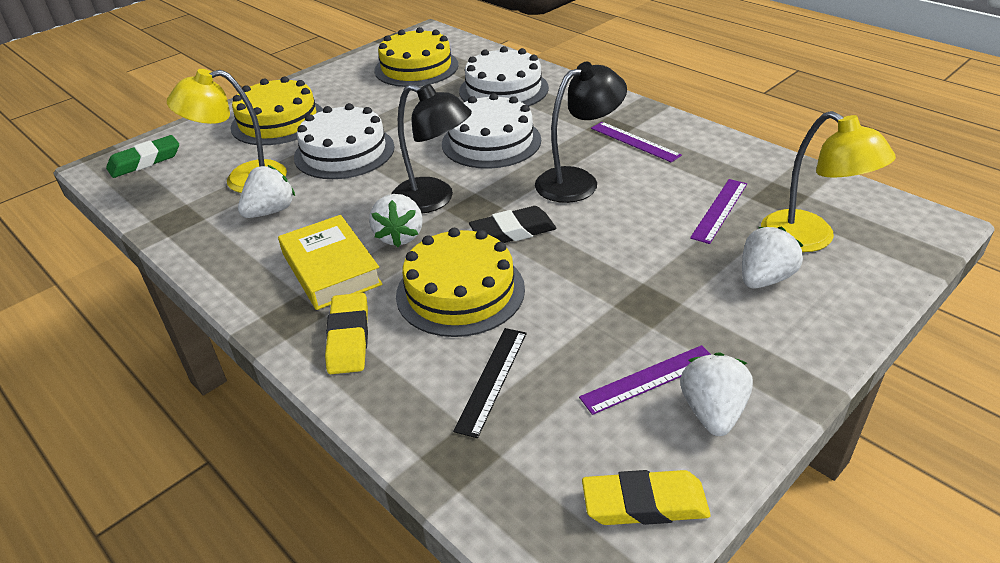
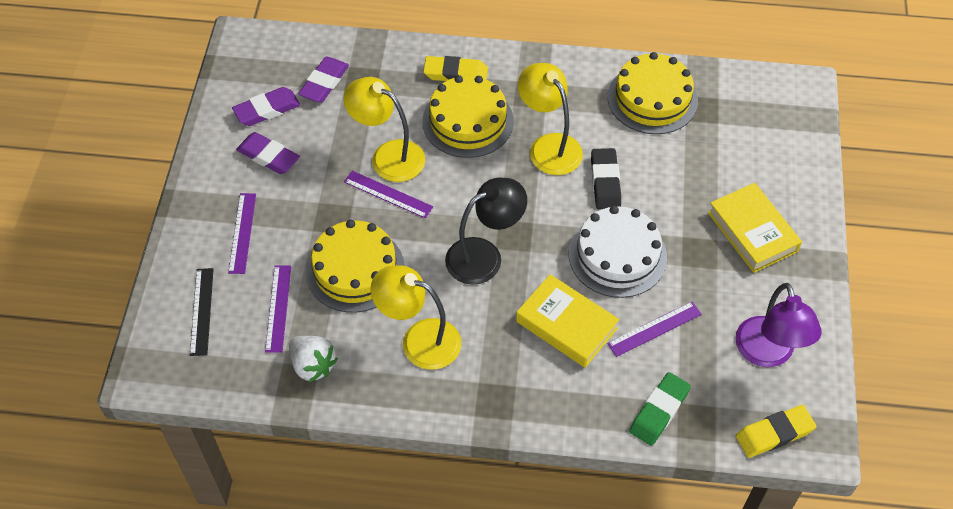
black lamp: 2 -> 1
purple eraser: 0 -> 3
purple lamp: 0 -> 1
purple ruler: 3 -> 4
white cake: 3 -> 1
white strawberry: 4 -> 1
yellow book: 1 -> 2
yellow lamp: 2 -> 3

